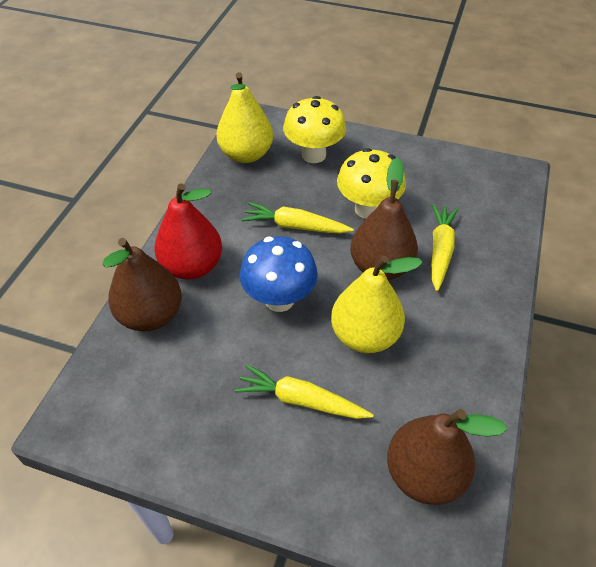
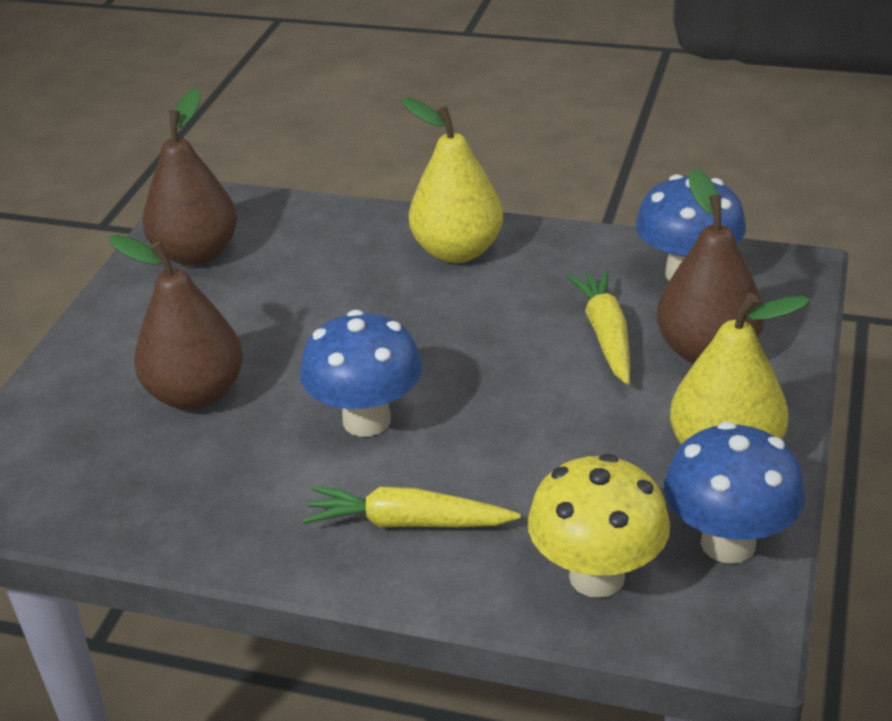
blue mushroom: 1 -> 3
red pear: 1 -> 0
yellow carrot: 3 -> 2
yellow mushroom: 2 -> 1

